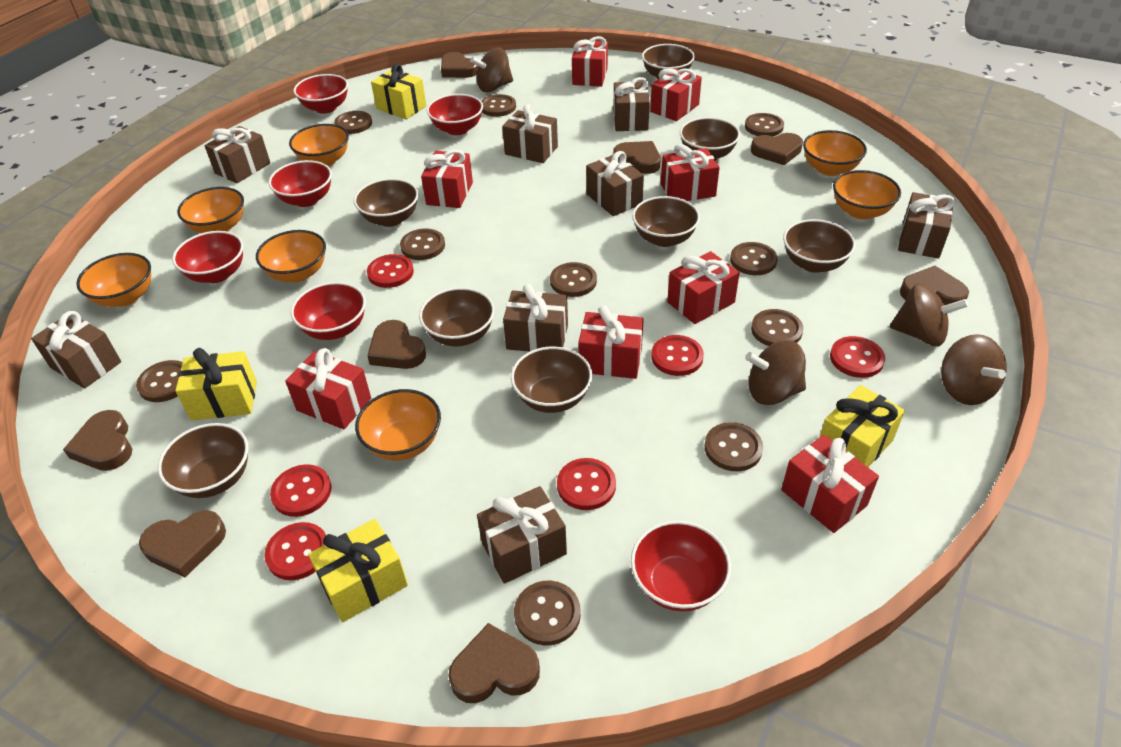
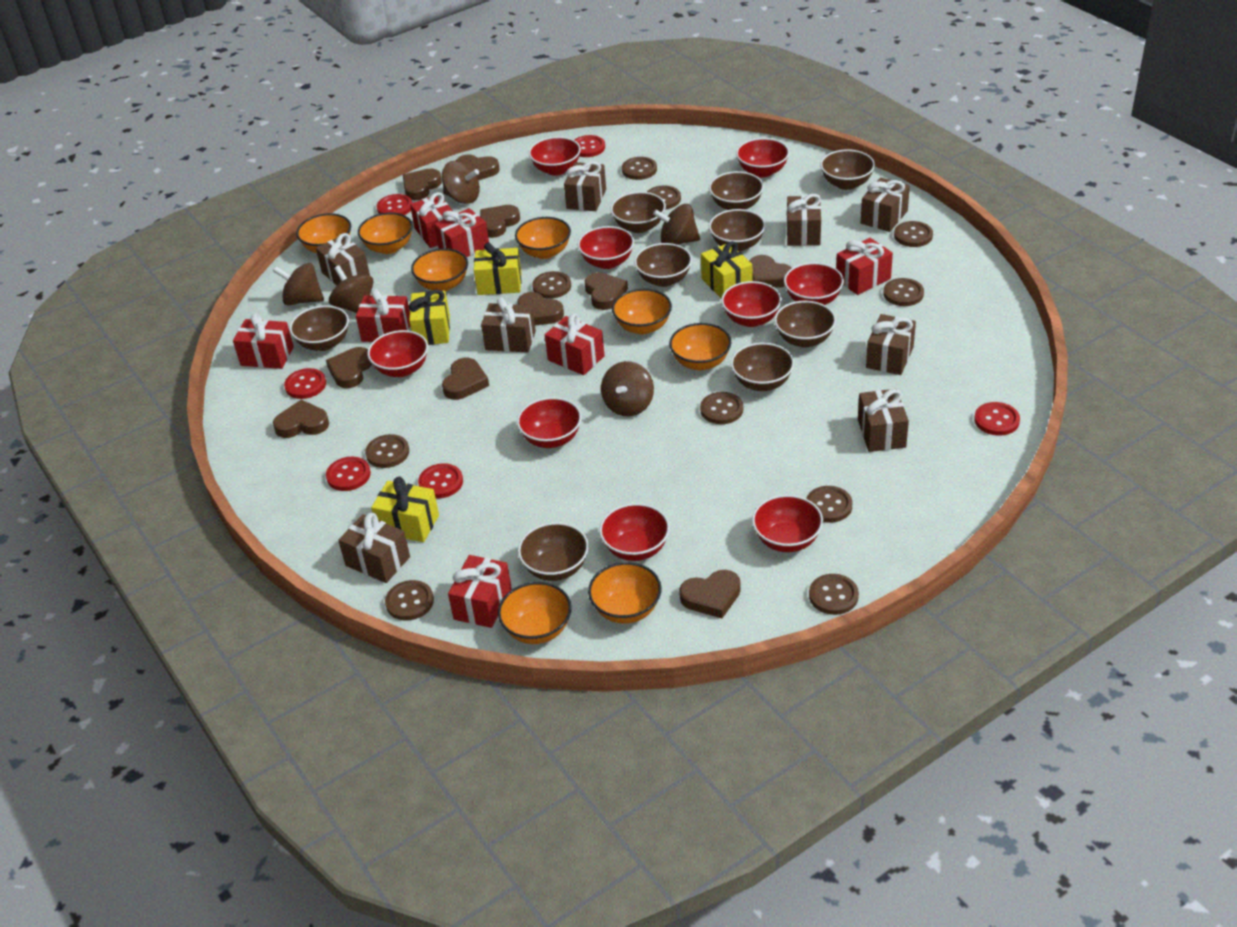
brown bowl: 8 -> 9
brown heart: 8 -> 10
brown spinning top: 4 -> 5
orange bowl: 7 -> 8
red bowl: 6 -> 9
red gift: 8 -> 7

